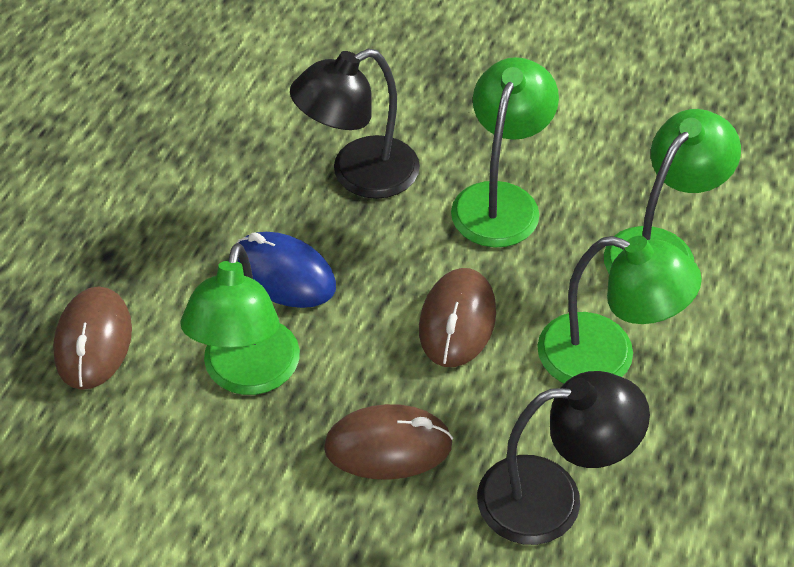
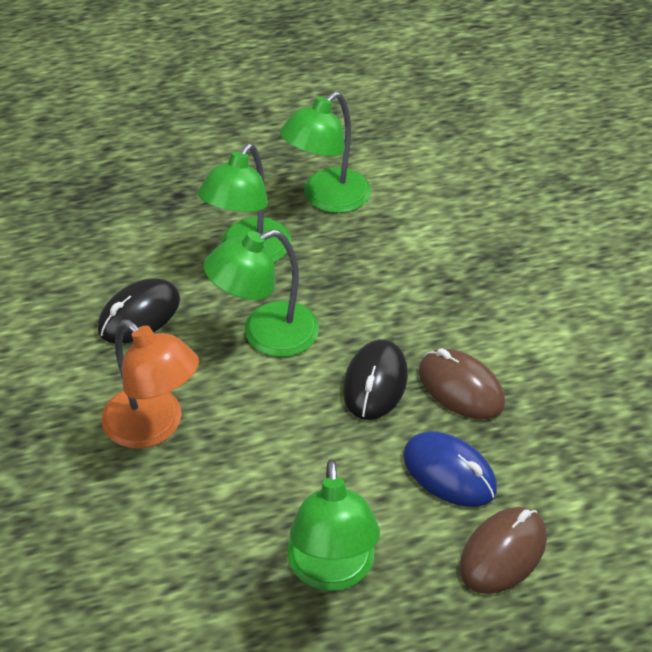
black lamp: 2 -> 0
black mouse: 0 -> 2
brown mouse: 3 -> 2
orange lamp: 0 -> 1

